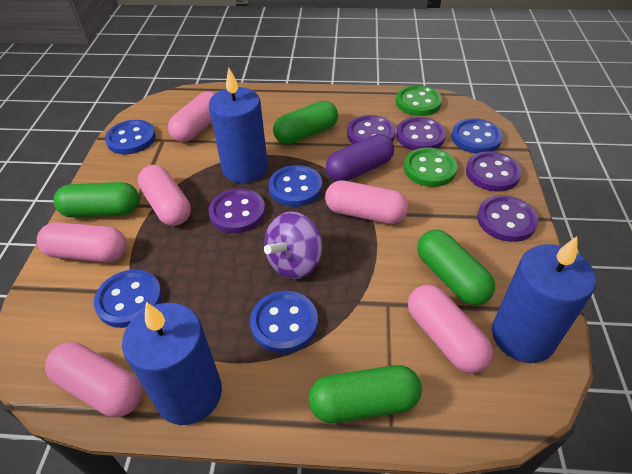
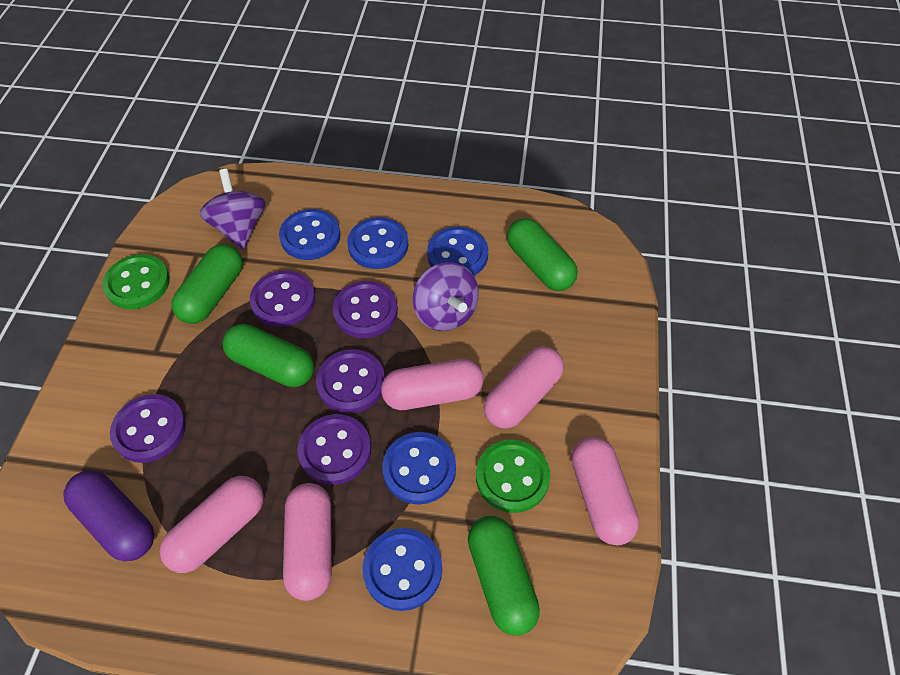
blue candle: 3 -> 0
pink capsule: 6 -> 5
purple spinning top: 1 -> 2

